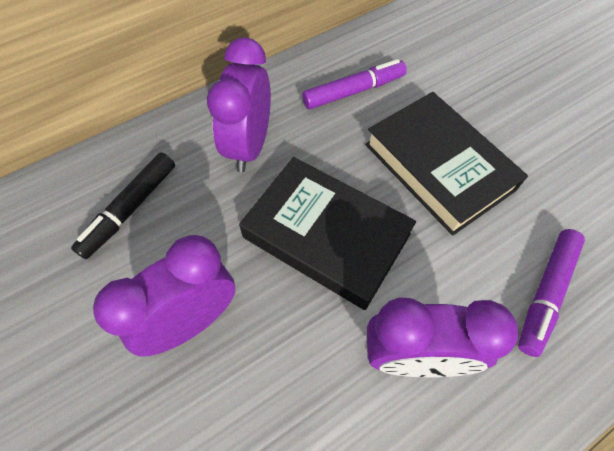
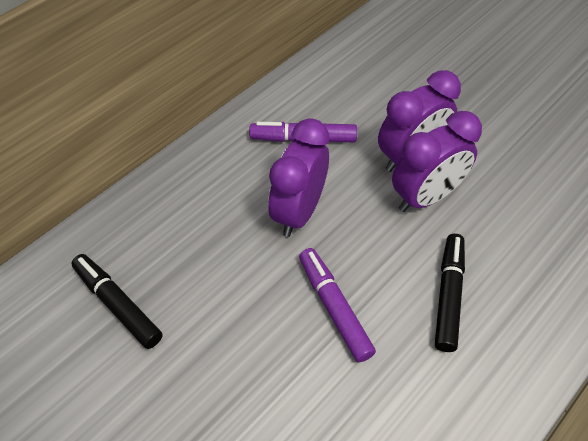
black book: 2 -> 0
black marker: 1 -> 2

